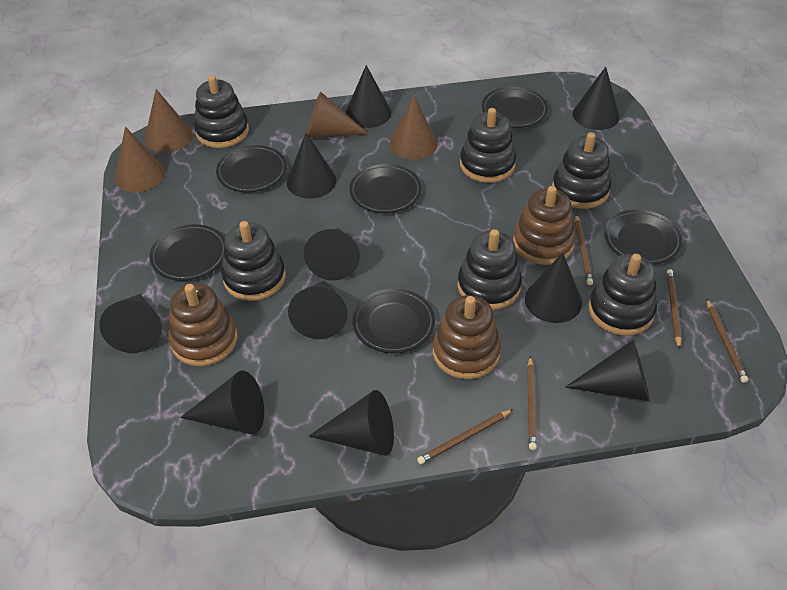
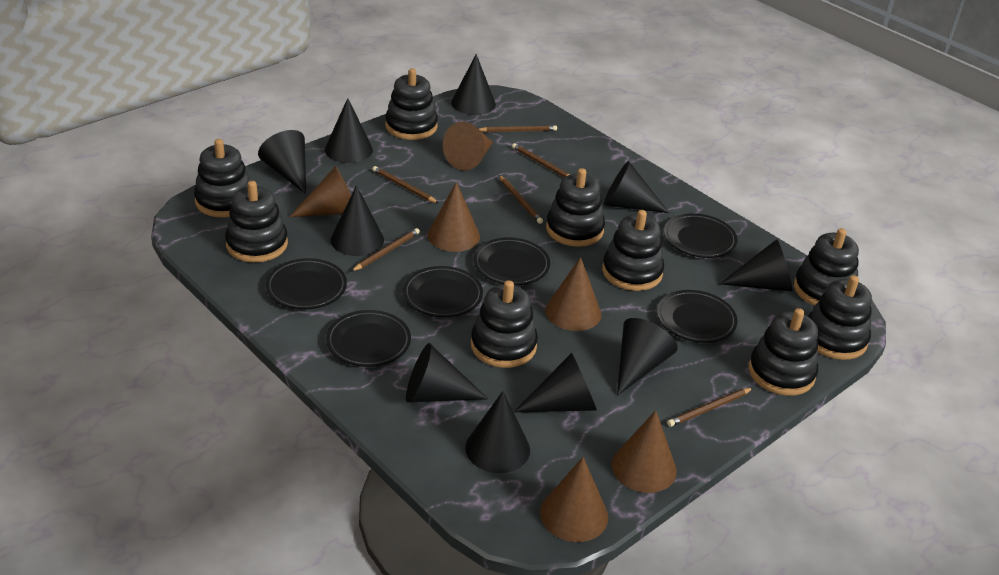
black stacking toy: 6 -> 9
brown cone: 4 -> 6
brown pencil: 5 -> 6
brown stacking toy: 3 -> 0

